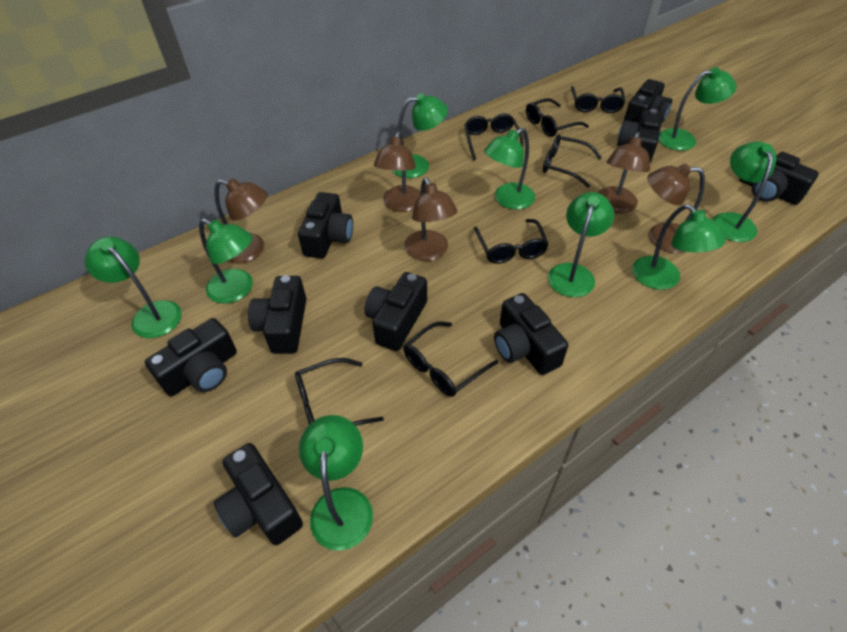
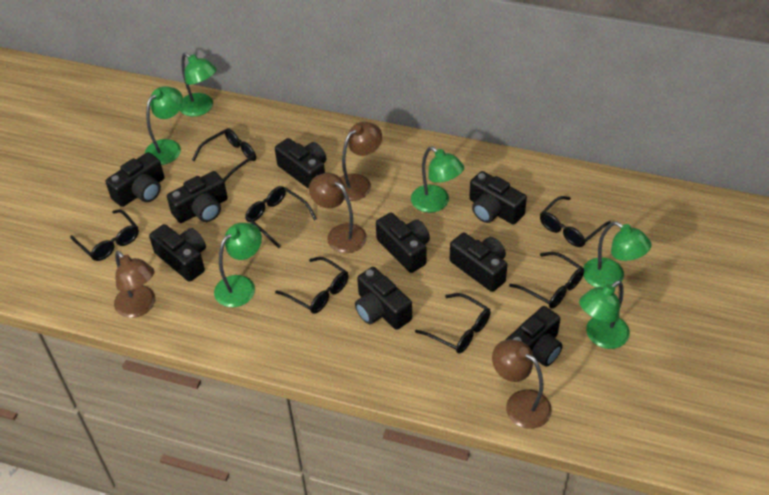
brown lamp: 5 -> 4
green lamp: 9 -> 6

